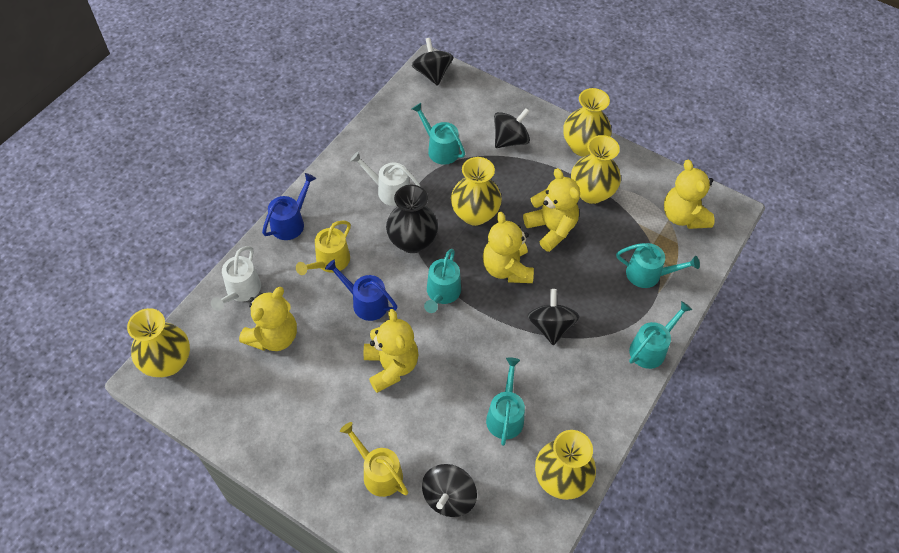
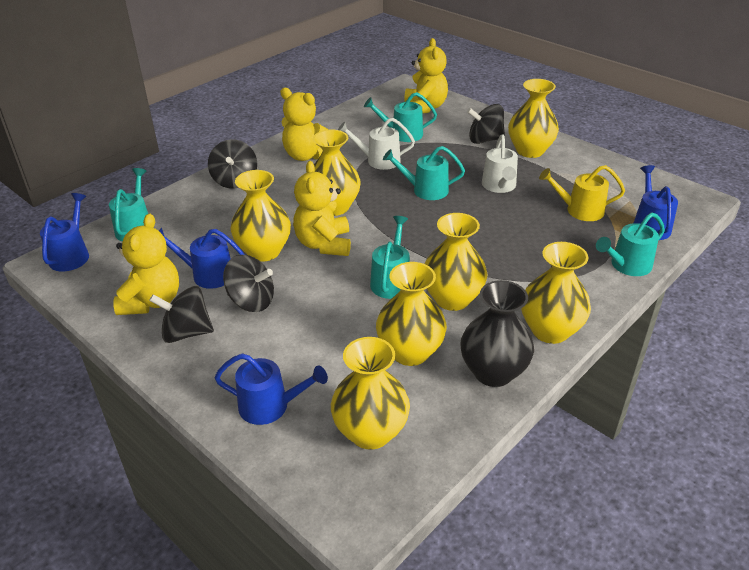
blue watering can: 2 -> 4
yellow teddy bear: 5 -> 4
yellow vase: 5 -> 7
yellow watering can: 2 -> 1

